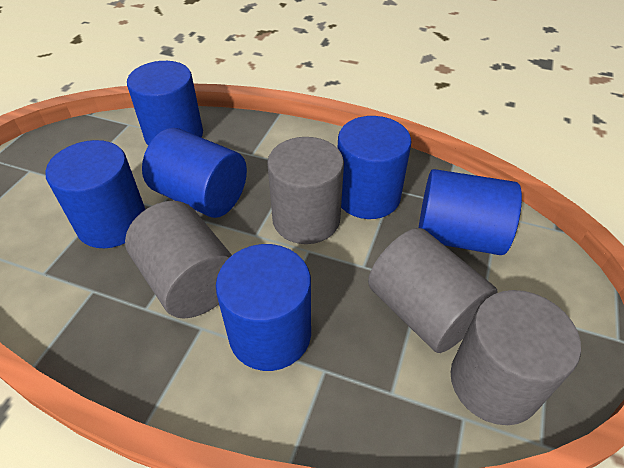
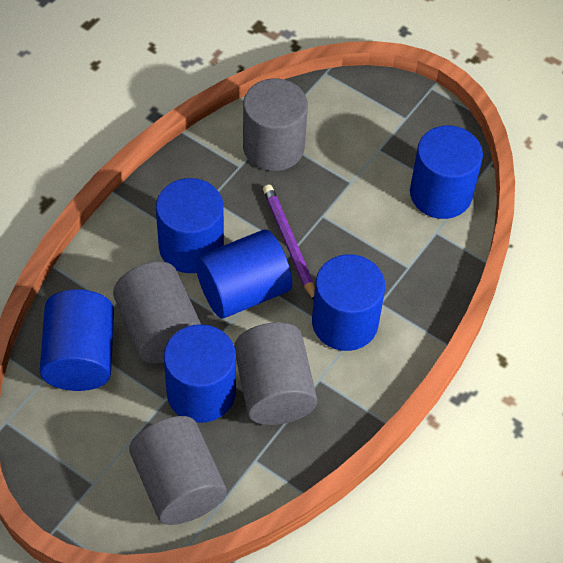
purple pencil: 0 -> 1

